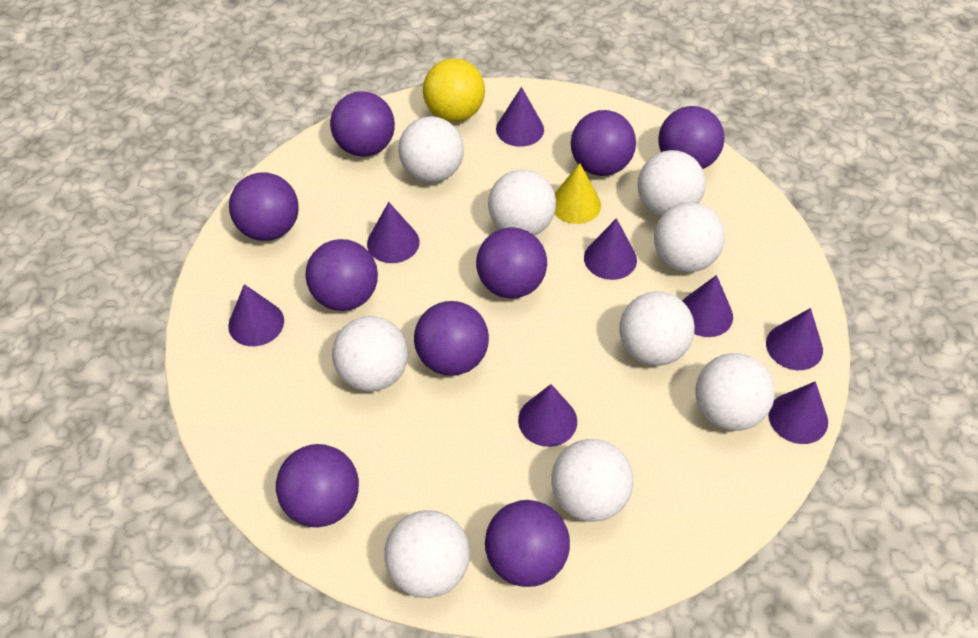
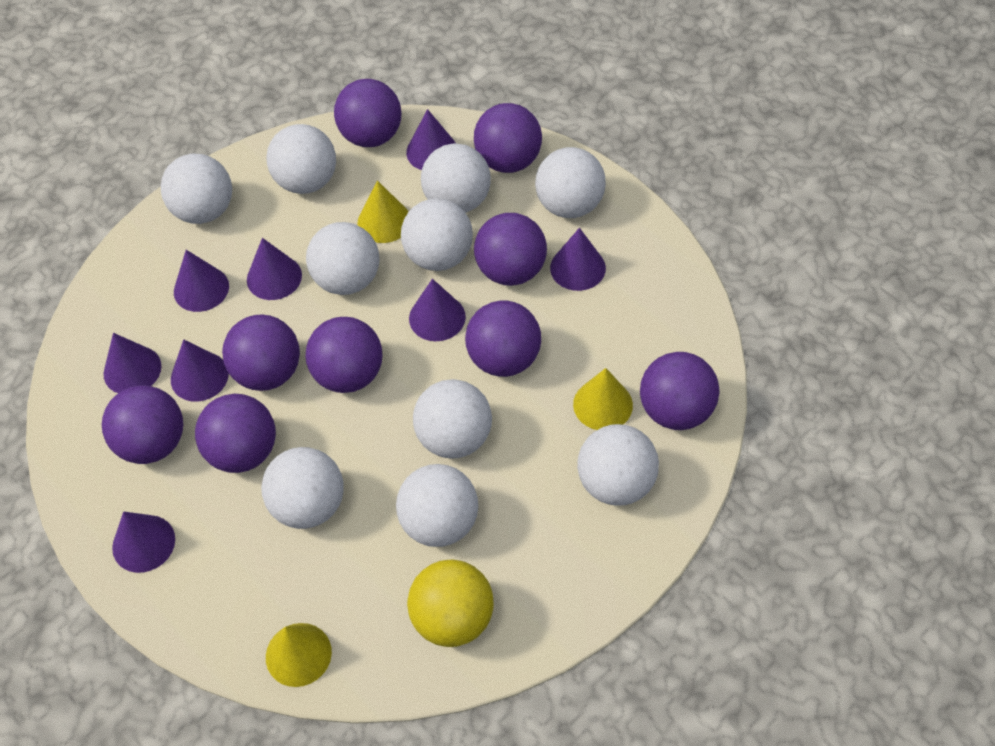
white ball: 9 -> 10
yellow cone: 1 -> 3

